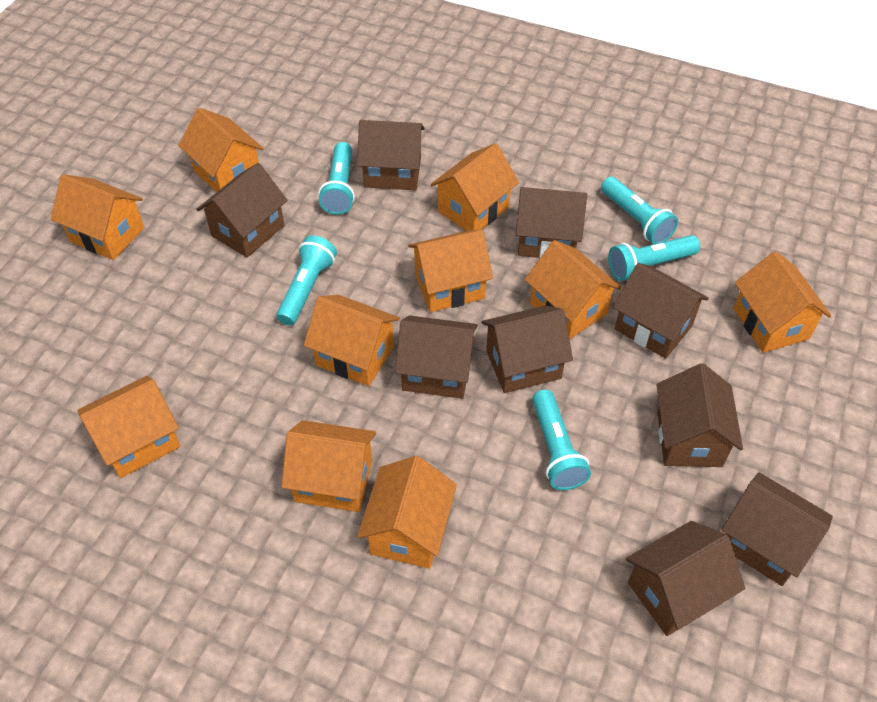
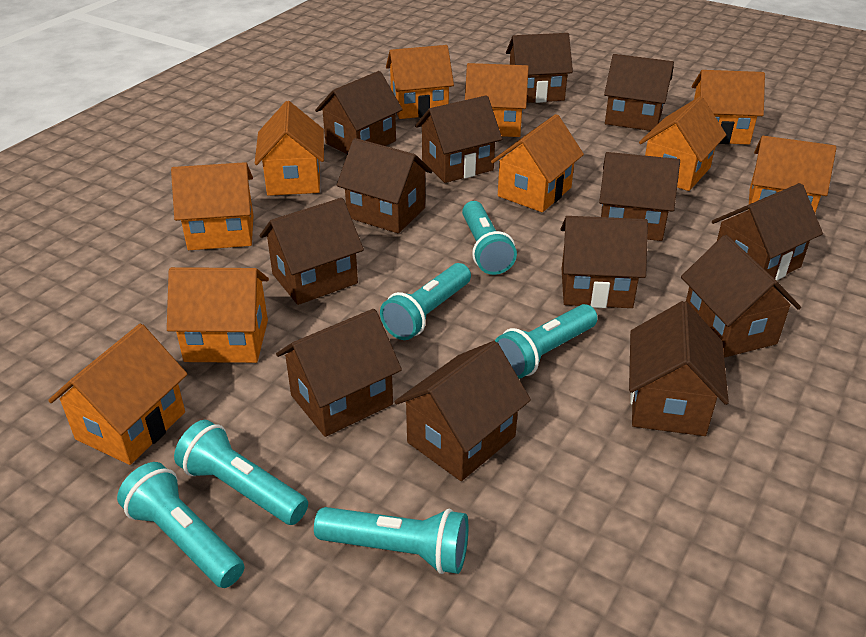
brown house: 9 -> 13
turquoise flashlight: 5 -> 6

